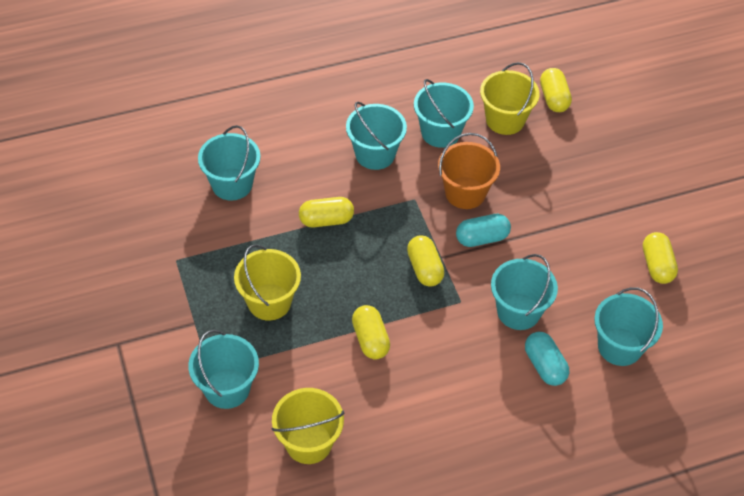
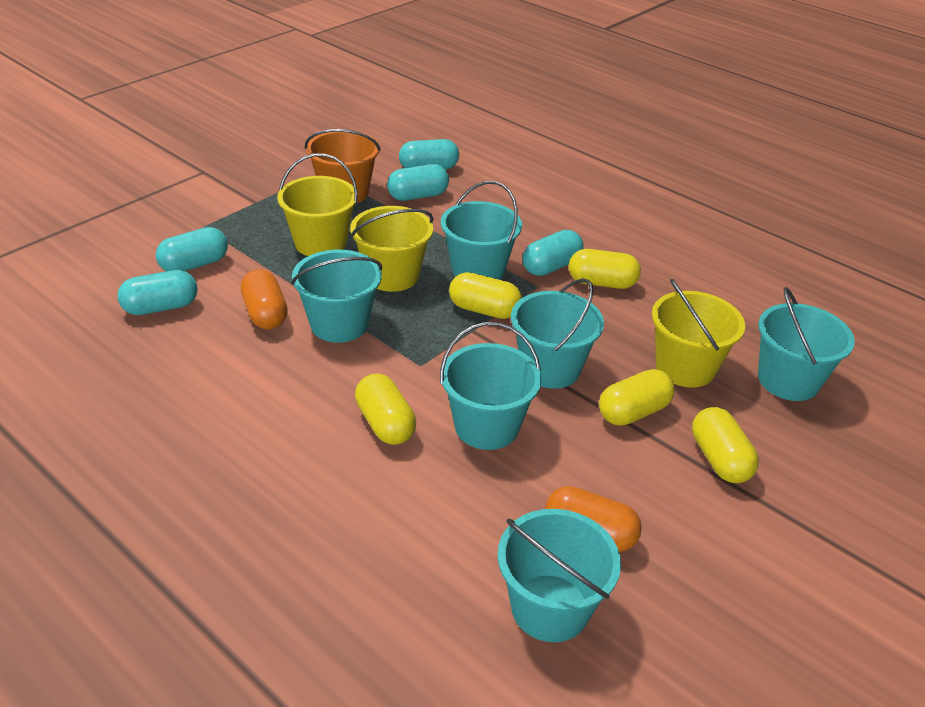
orange capsule: 0 -> 2
turquoise capsule: 2 -> 5

